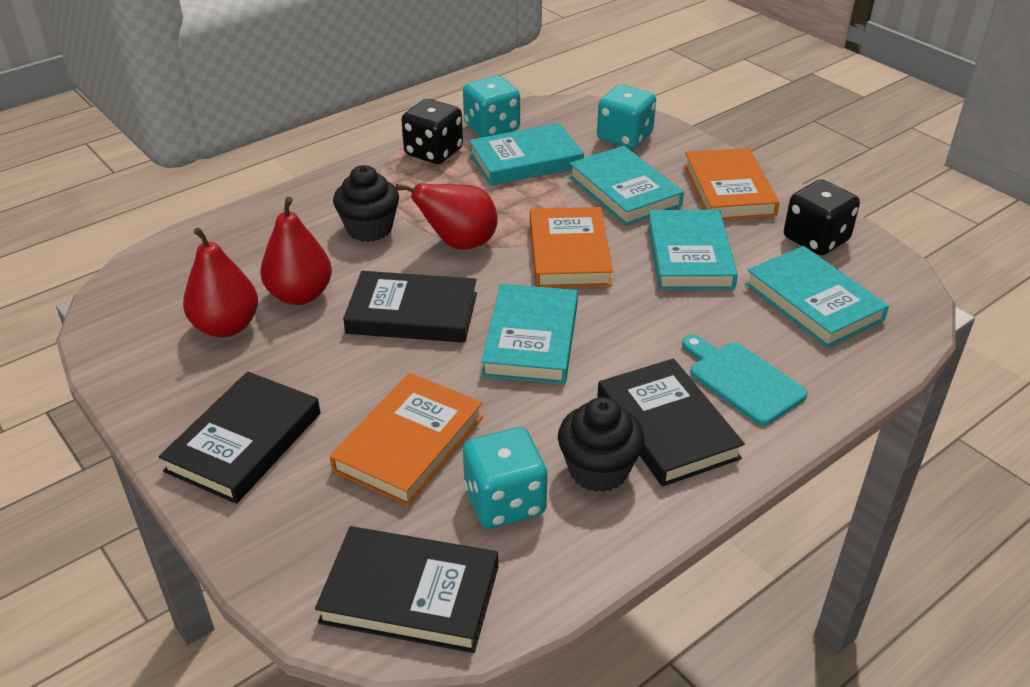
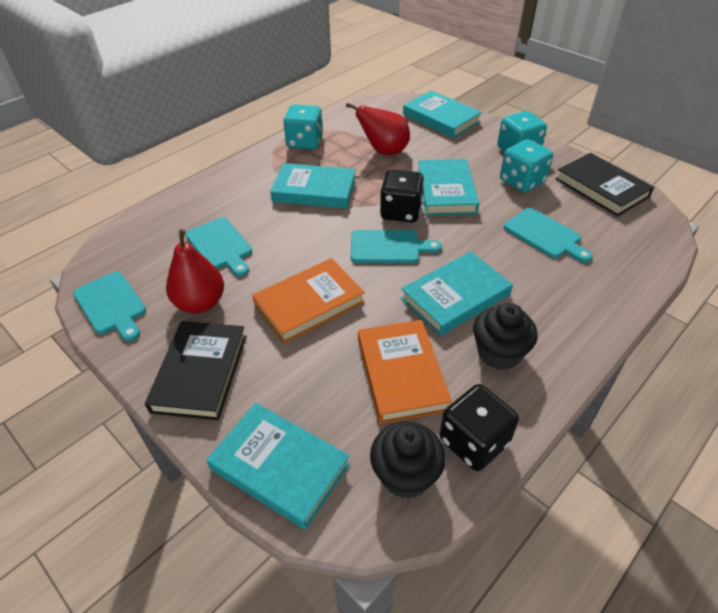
black book: 4 -> 2
orange book: 3 -> 2
red pear: 3 -> 2
turquoise cutting board: 1 -> 4

